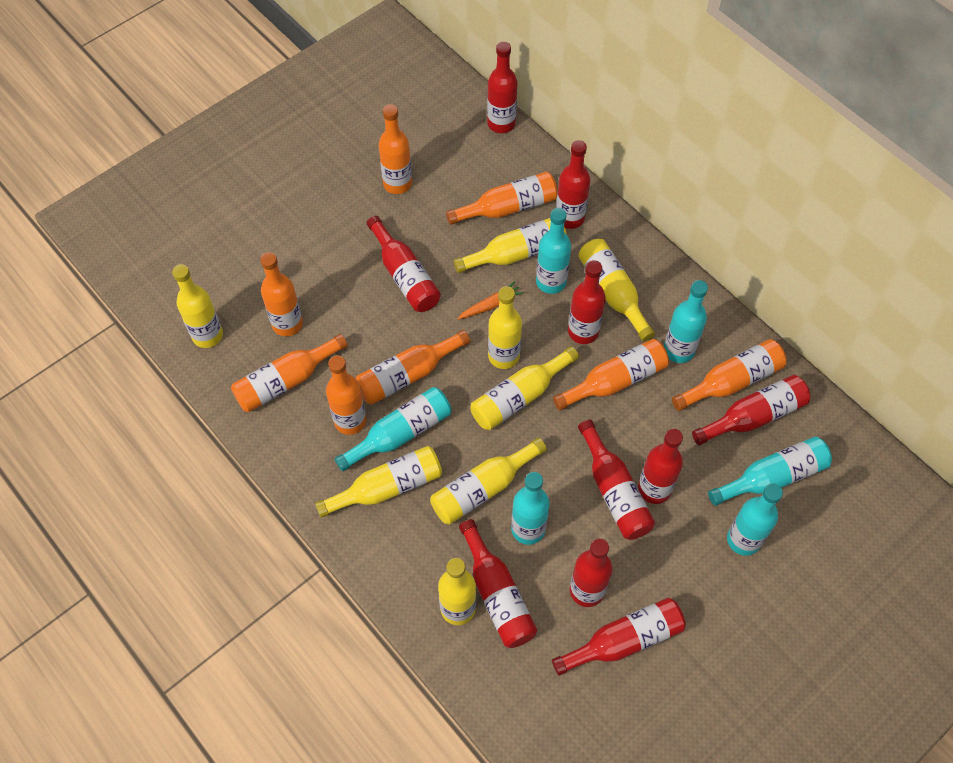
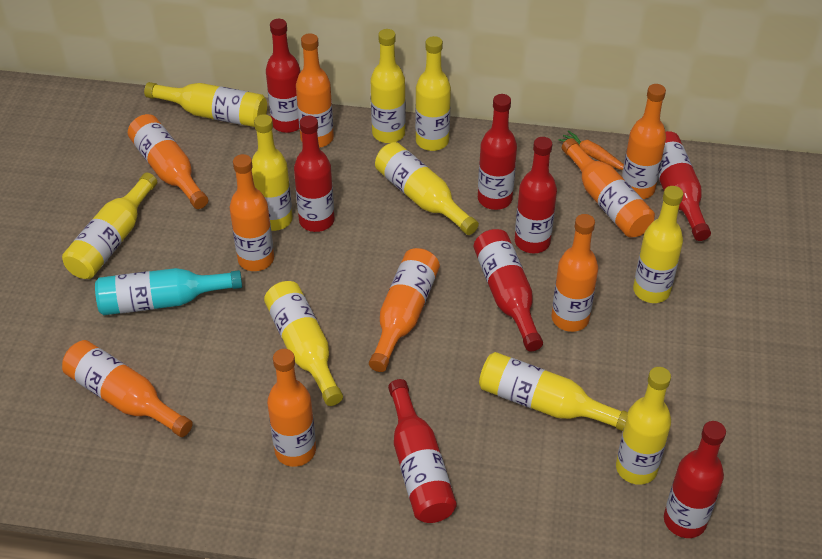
orange bottle: 8 -> 9
red bottle: 10 -> 8
turquoise bottle: 6 -> 1
yellow bottle: 8 -> 10

